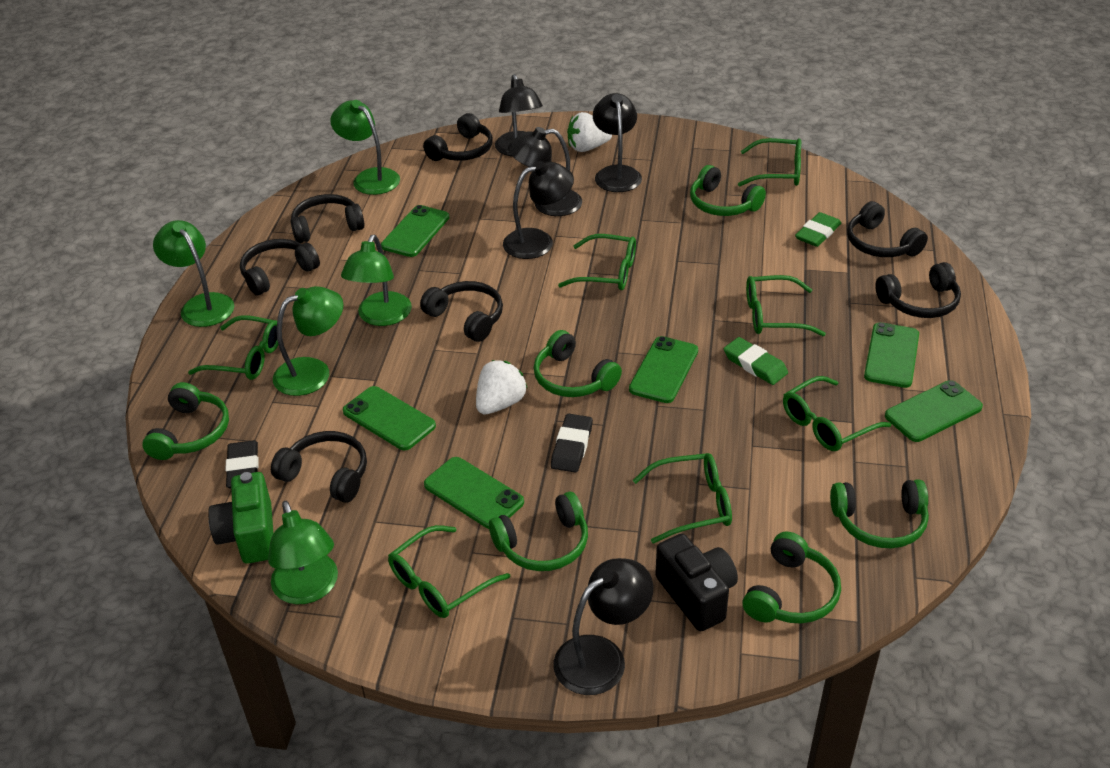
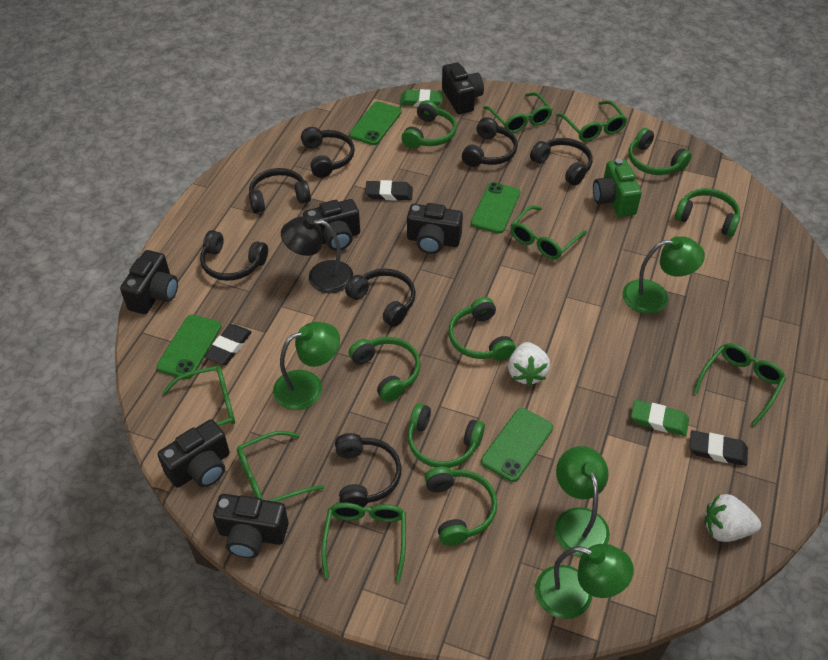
black camera: 1 -> 6
black eraser: 2 -> 3
black lamp: 5 -> 1
green headphones: 6 -> 7
green lamp: 5 -> 4
green phone: 6 -> 4

